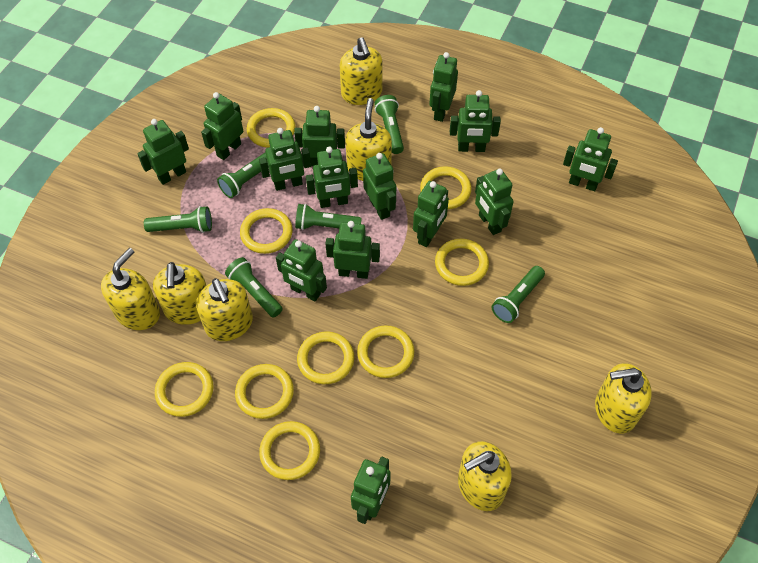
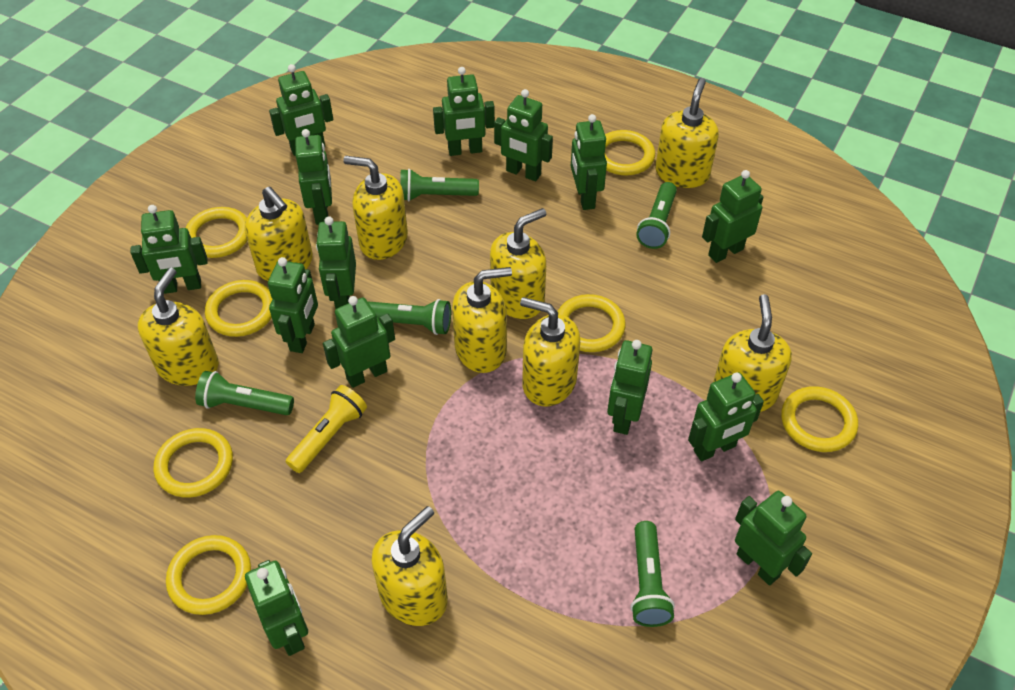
green flashlight: 6 -> 5
yellow flashlight: 0 -> 1
yellow ring: 9 -> 7
yellow soap dispenser: 7 -> 9

